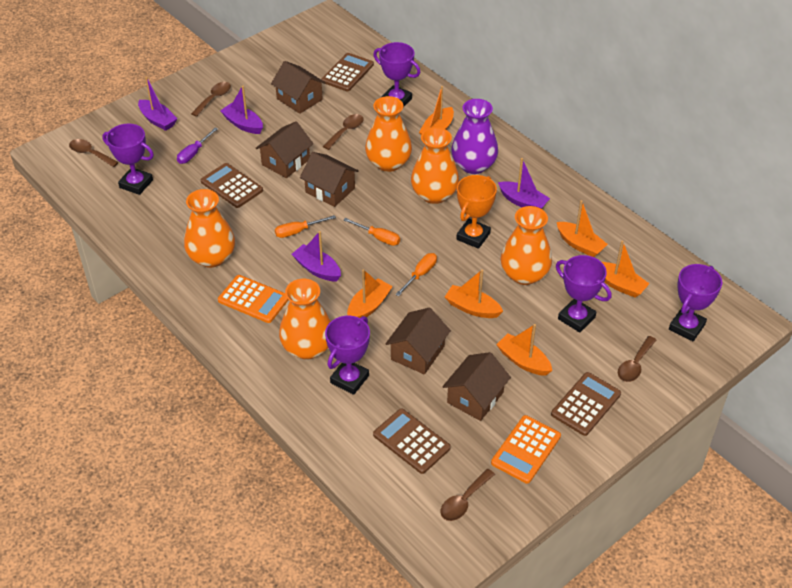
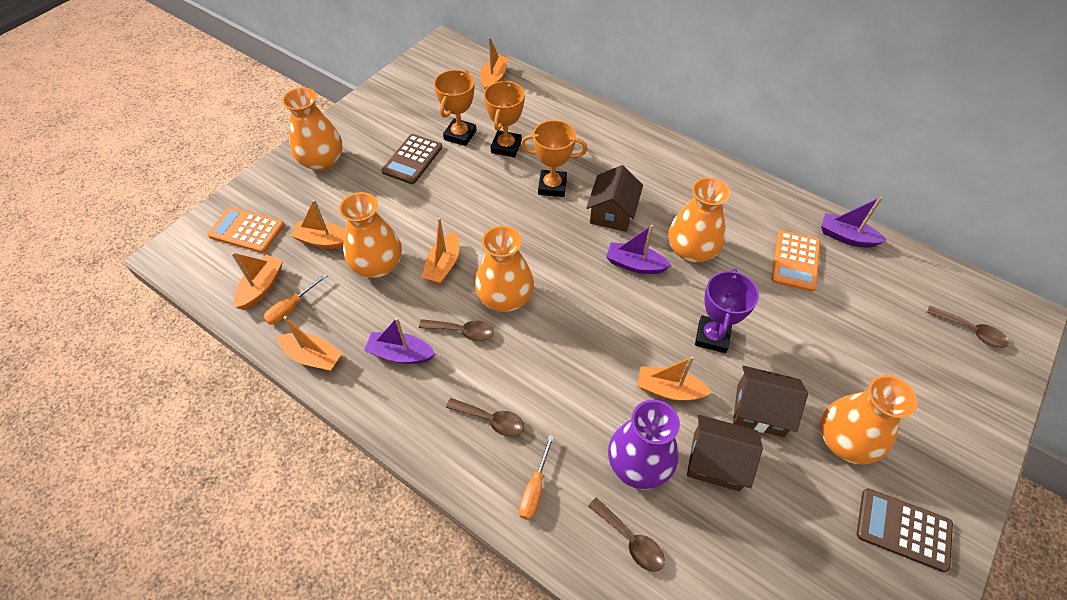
brown calculator: 4 -> 2
brown house: 5 -> 3
brown spoon: 5 -> 4
orange screwdriver: 3 -> 2
orange trophy: 1 -> 3
purple boat: 4 -> 3
purple screwdriver: 1 -> 0
purple trophy: 5 -> 1

